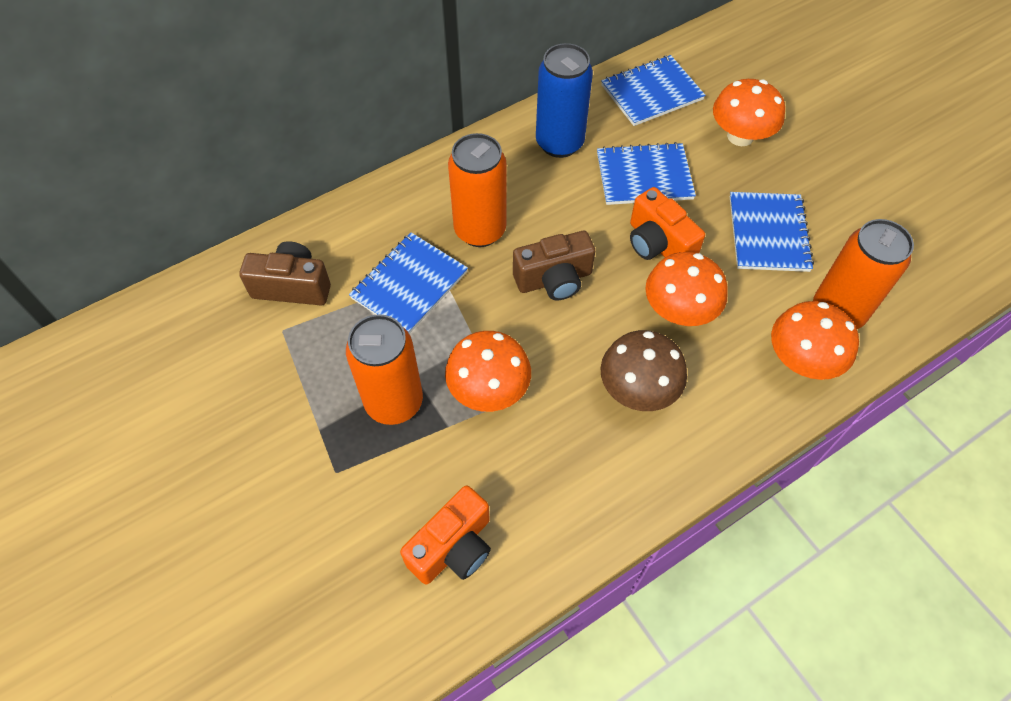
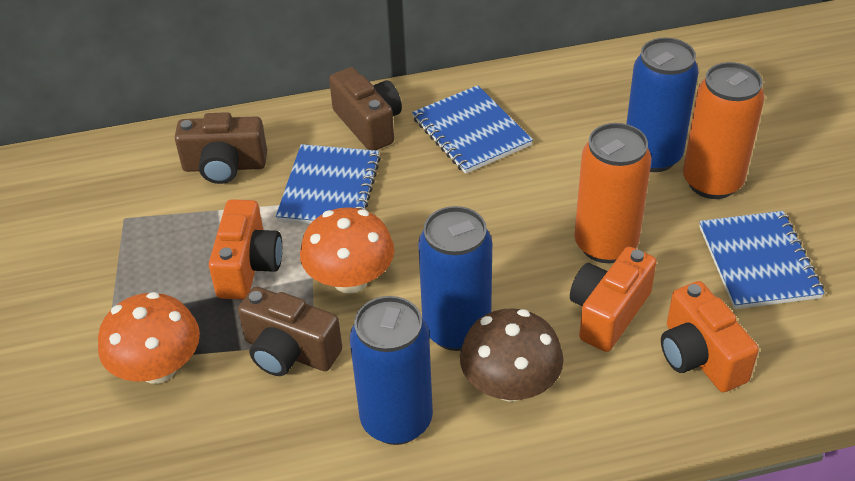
blue can: 1 -> 3
blue notebook: 4 -> 3
brown camera: 2 -> 3
orange camera: 2 -> 3
orange can: 3 -> 2
orange mushroom: 4 -> 2

